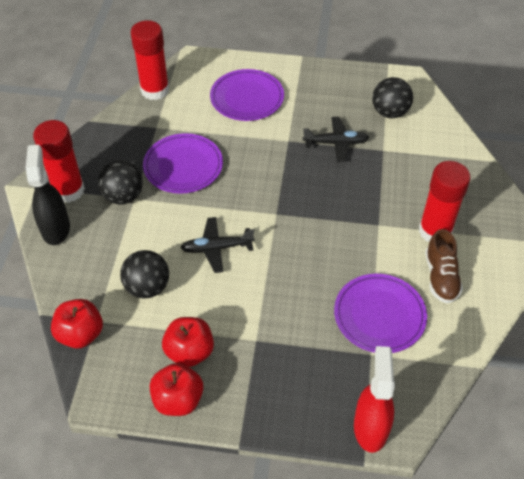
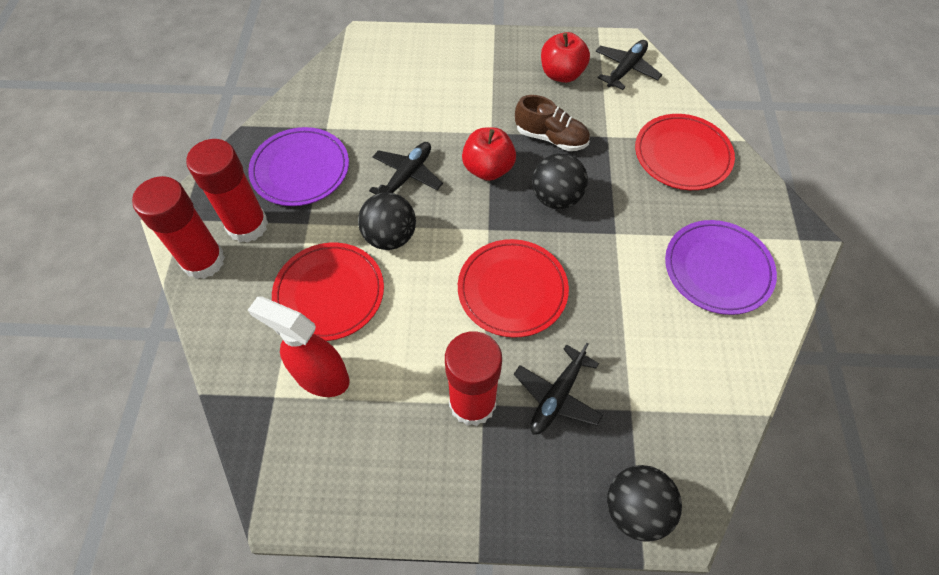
black plane: 2 -> 3
black spray bottle: 1 -> 0
purple plate: 3 -> 2
red apple: 3 -> 2
red plate: 0 -> 3

